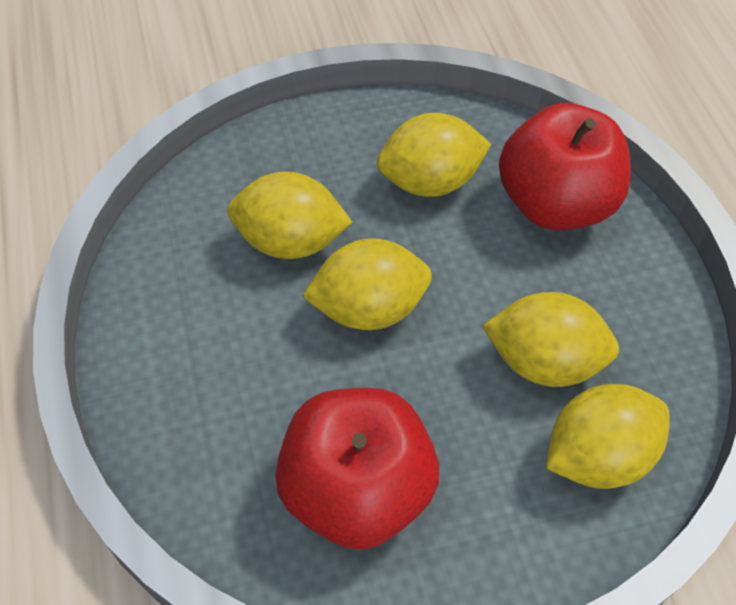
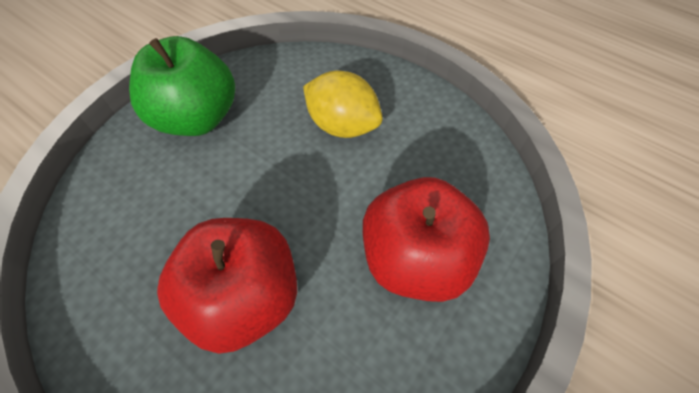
green apple: 0 -> 1
yellow lemon: 5 -> 1

